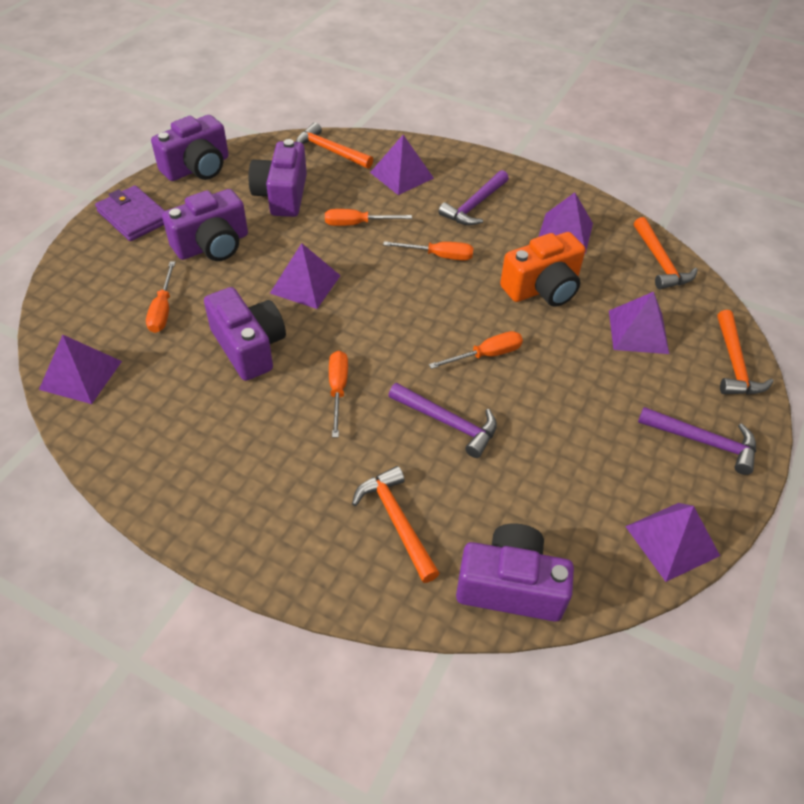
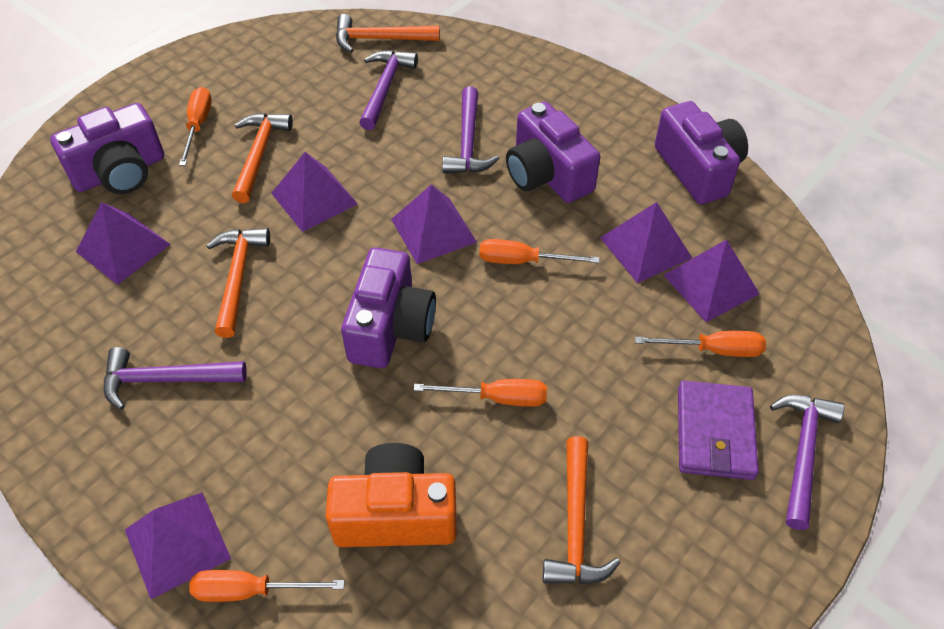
purple camera: 5 -> 4
purple hammer: 3 -> 4

